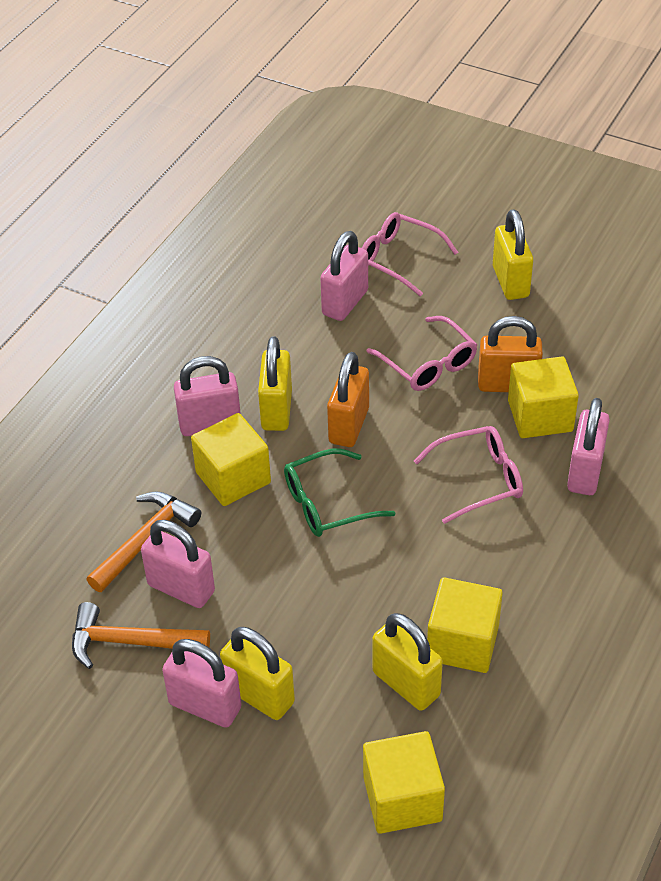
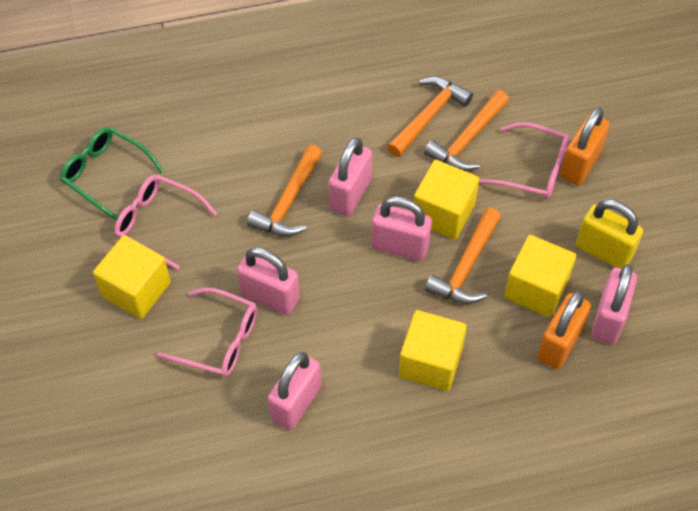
orange hammer: 2 -> 4
yellow padlock: 4 -> 1

